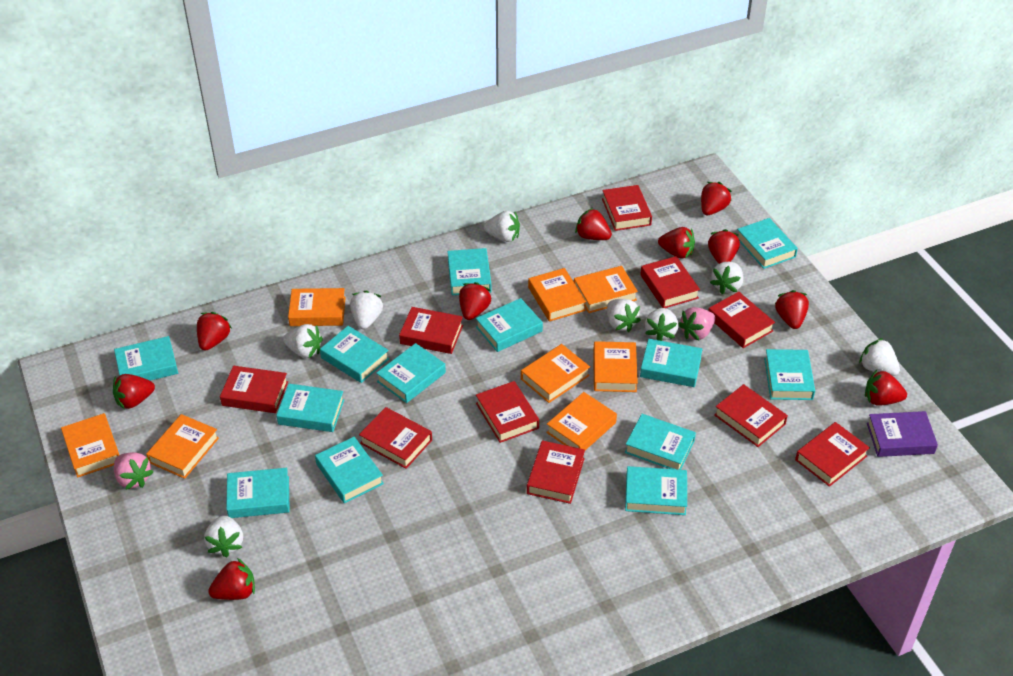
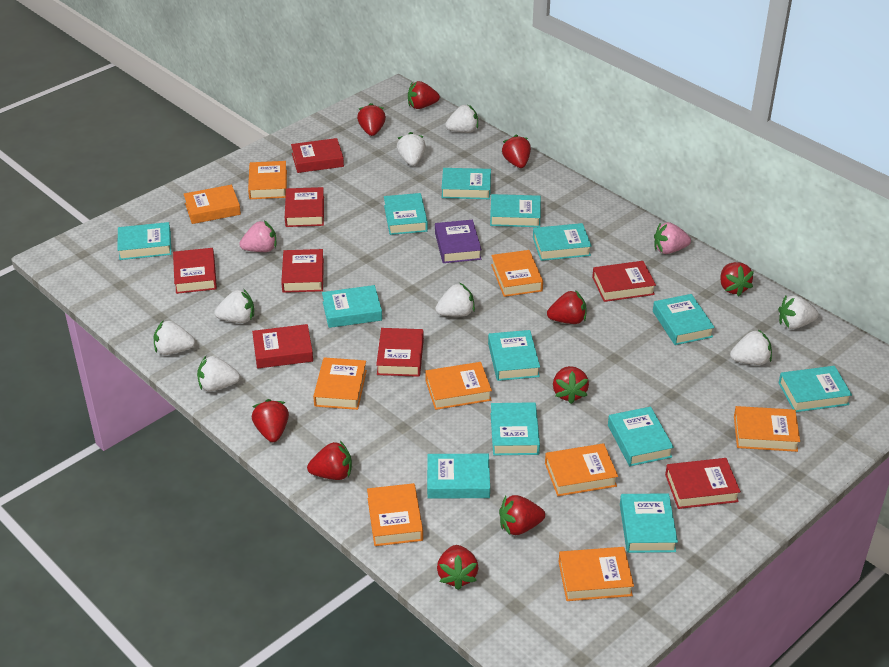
orange book: 8 -> 9
red book: 10 -> 8

